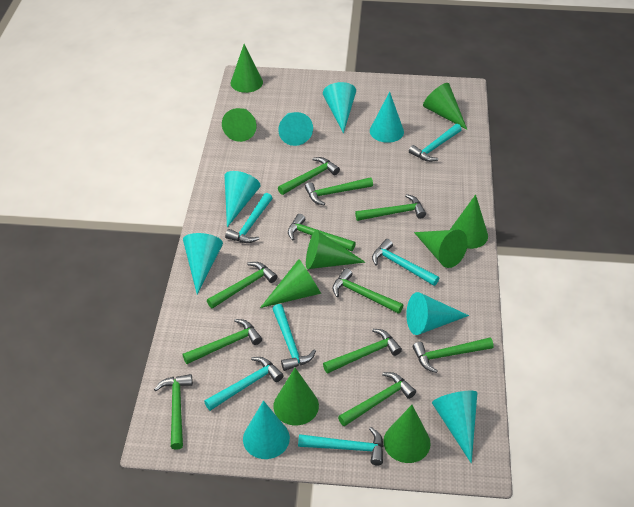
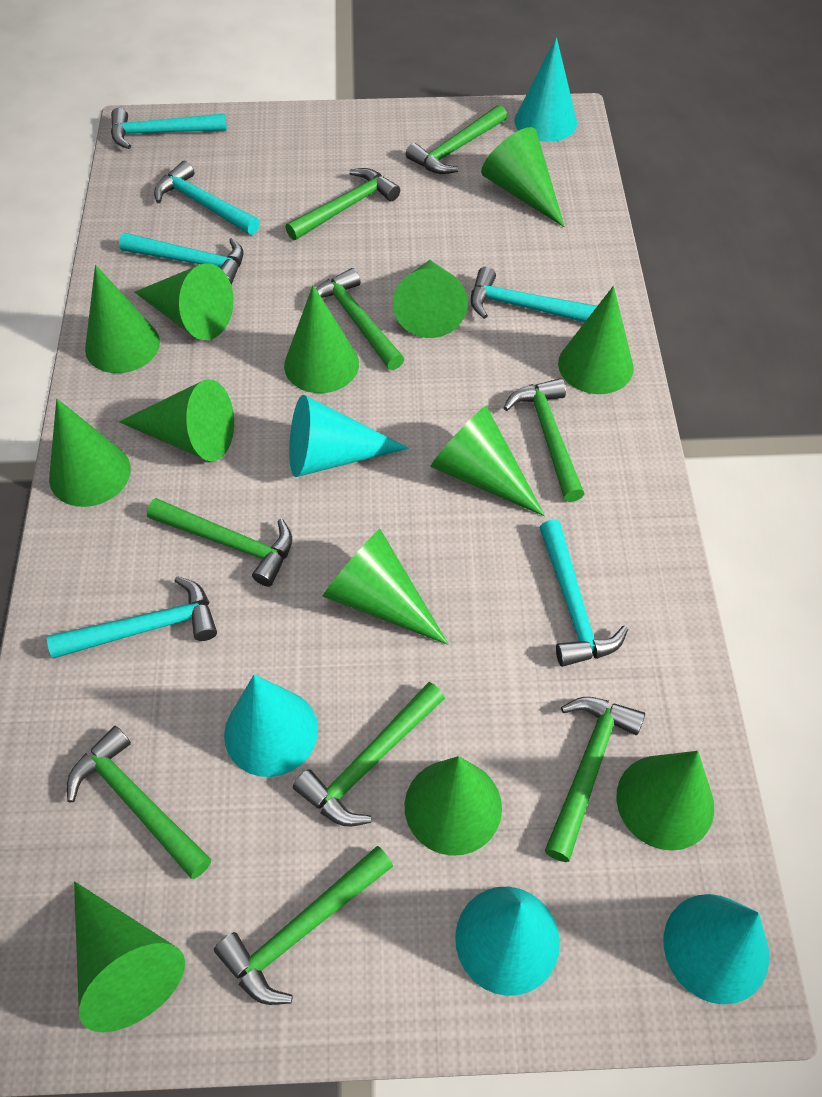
green cone: 9 -> 13
green hammer: 11 -> 9
turquoise cone: 8 -> 5

